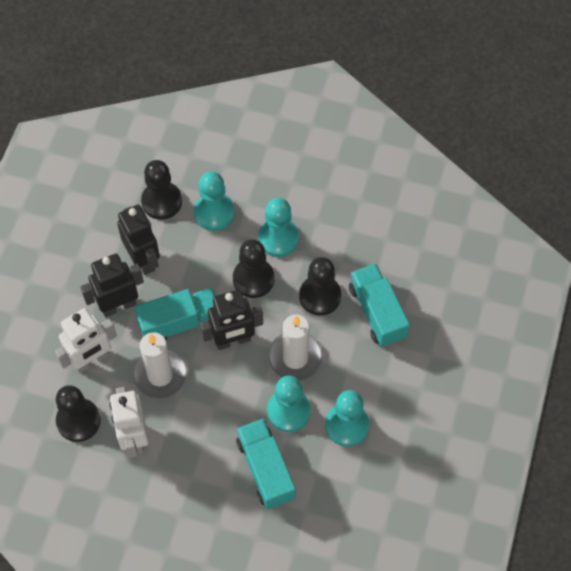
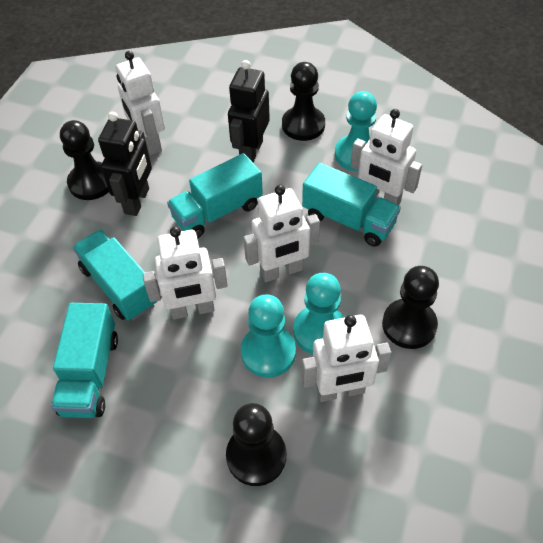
black robot: 3 -> 2
turquoise pawn: 4 -> 3
turquoise truck: 3 -> 4
white candle: 2 -> 0
white robot: 2 -> 5

